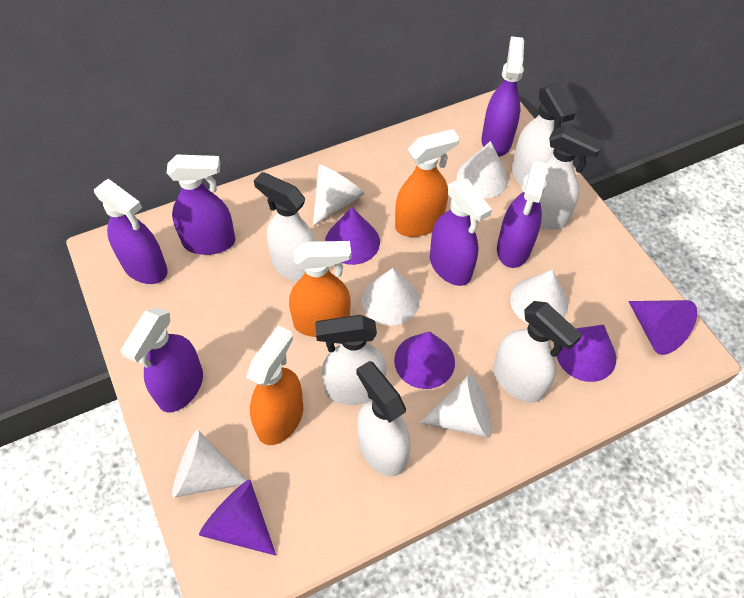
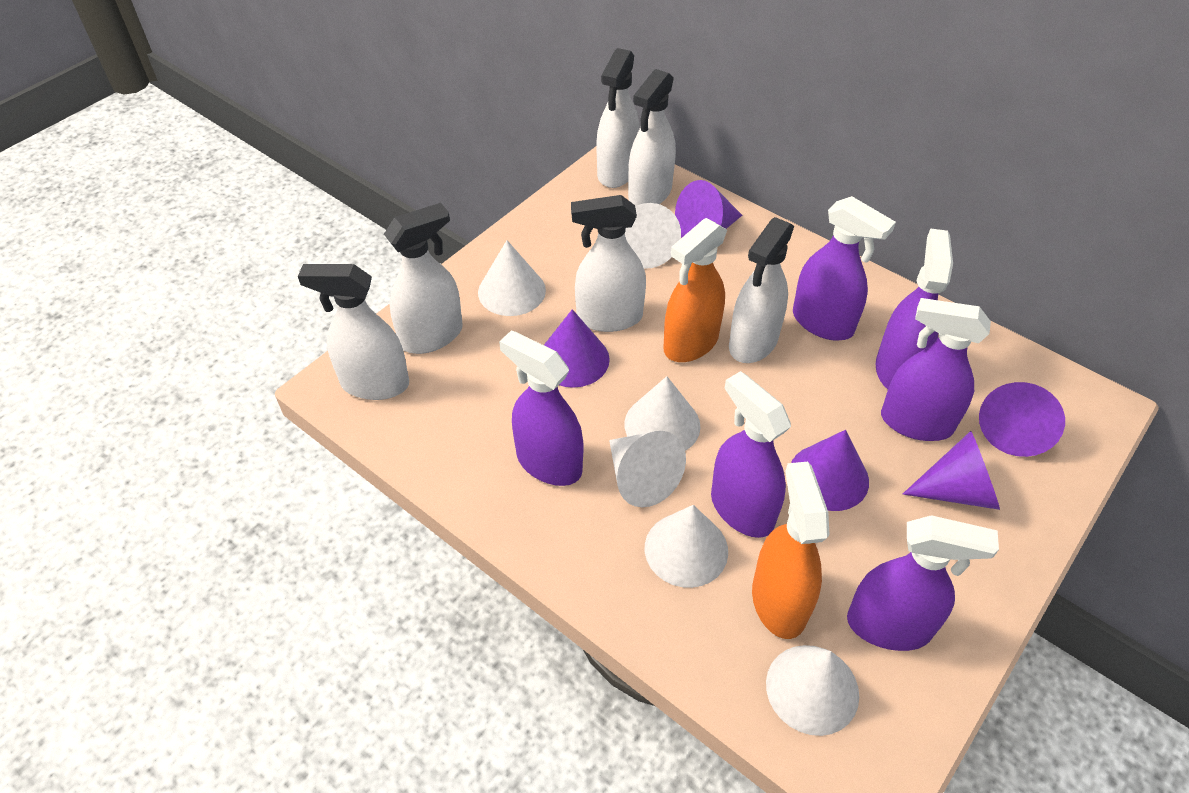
orange spray bottle: 3 -> 2

